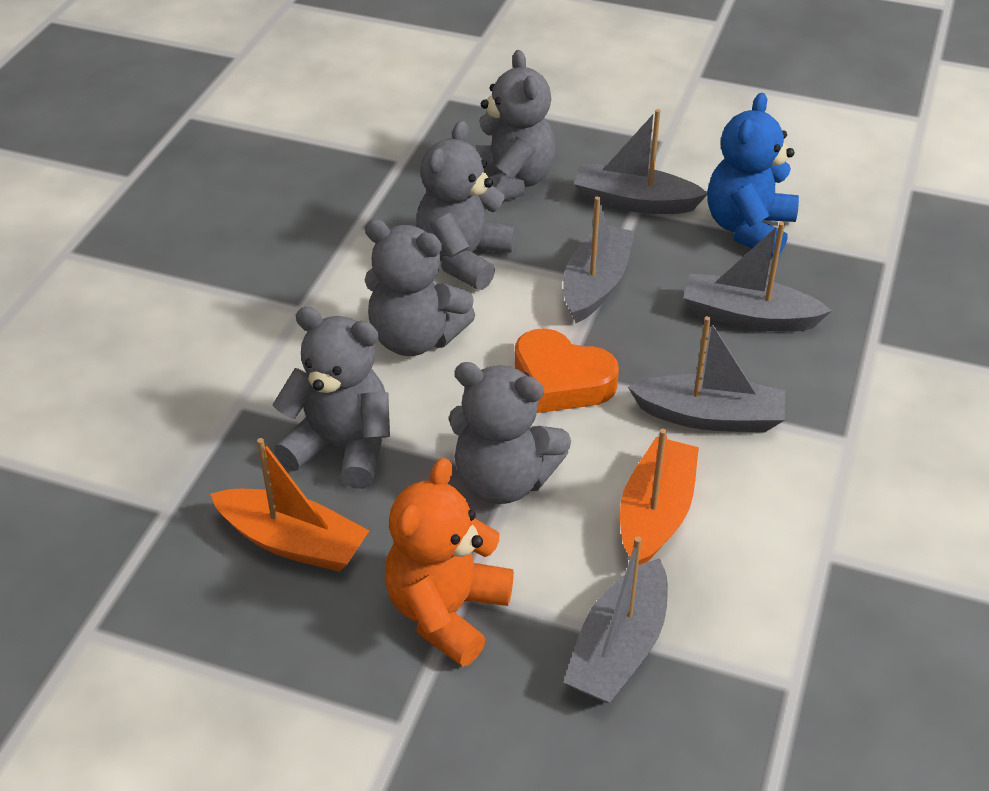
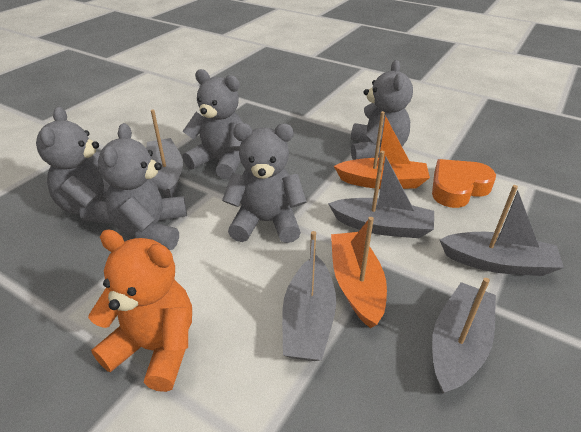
blue teddy bear: 1 -> 0

